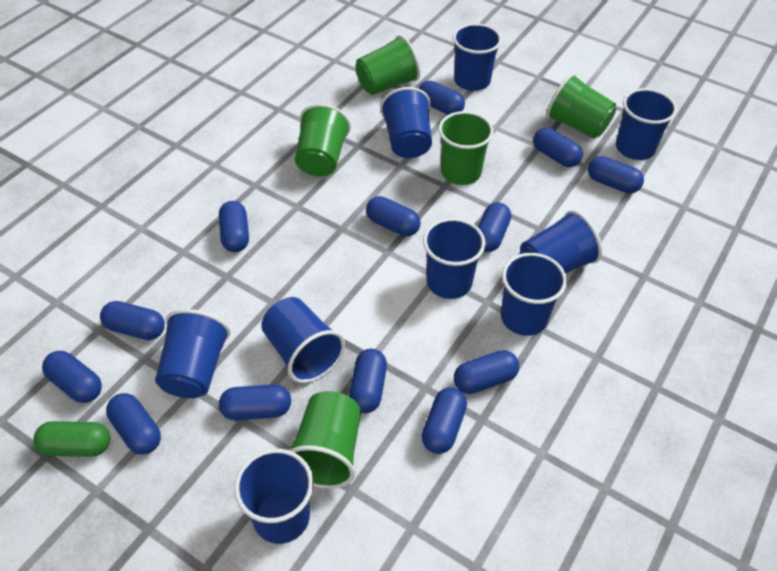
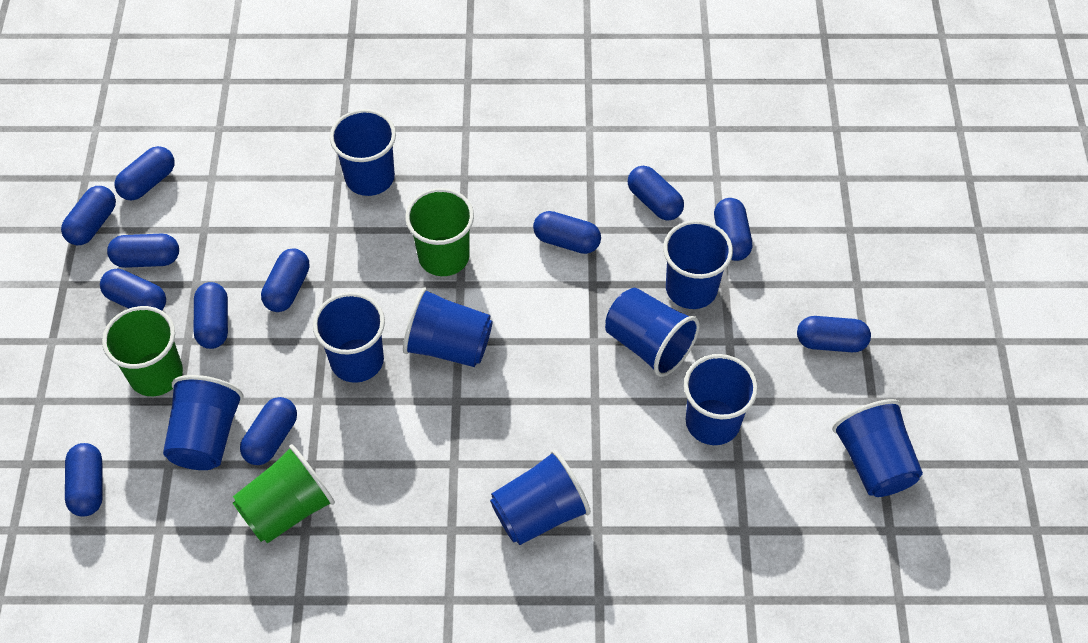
blue capsule: 13 -> 12
green capsule: 1 -> 0
green cup: 5 -> 3

